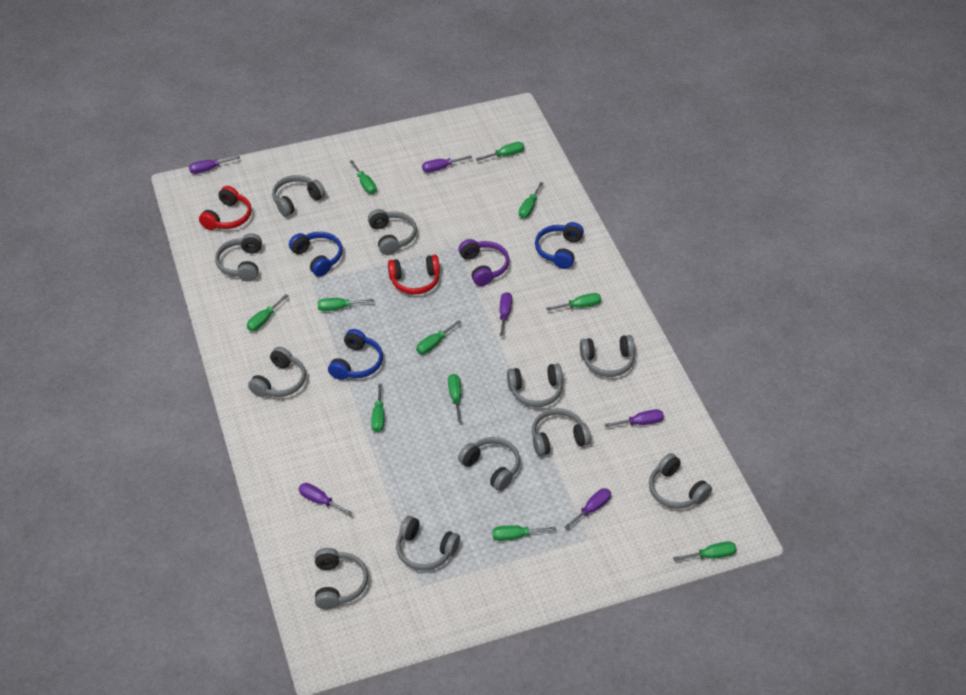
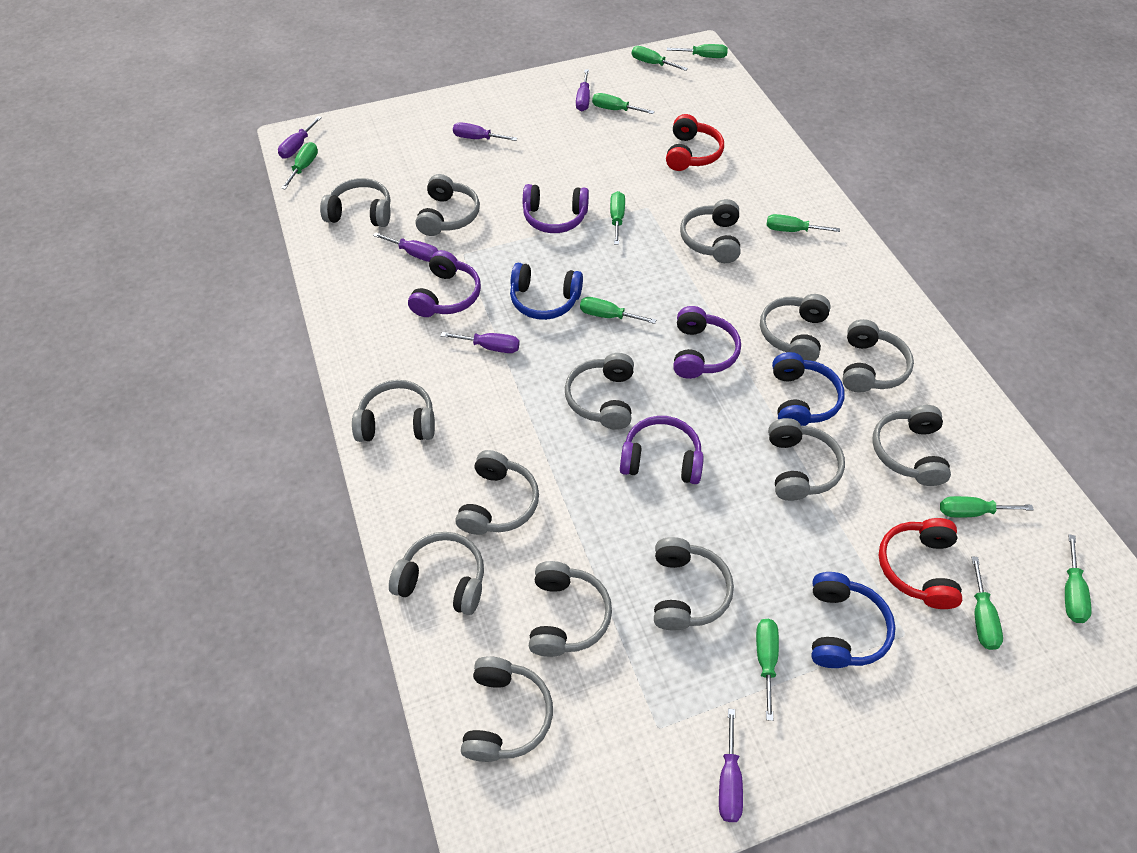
grey headphones: 11 -> 14
purple headphones: 1 -> 4

